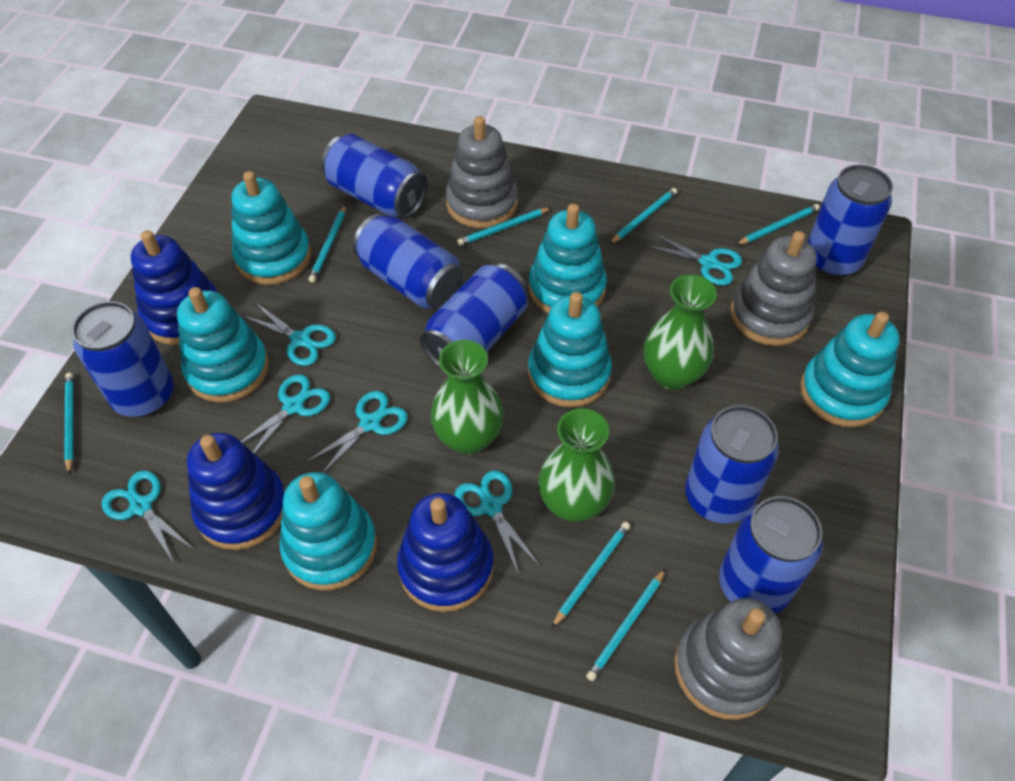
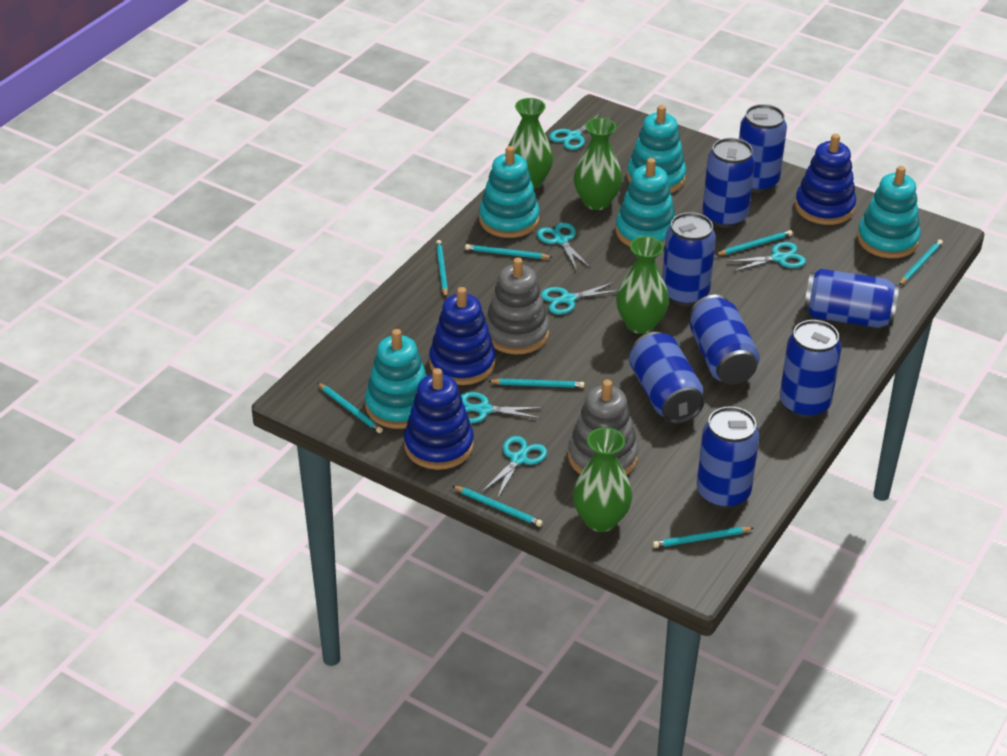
blue can: 7 -> 8
green vase: 3 -> 4
grey stacking toy: 3 -> 2
turquoise pencil: 7 -> 8
turquoise stacking toy: 6 -> 5

